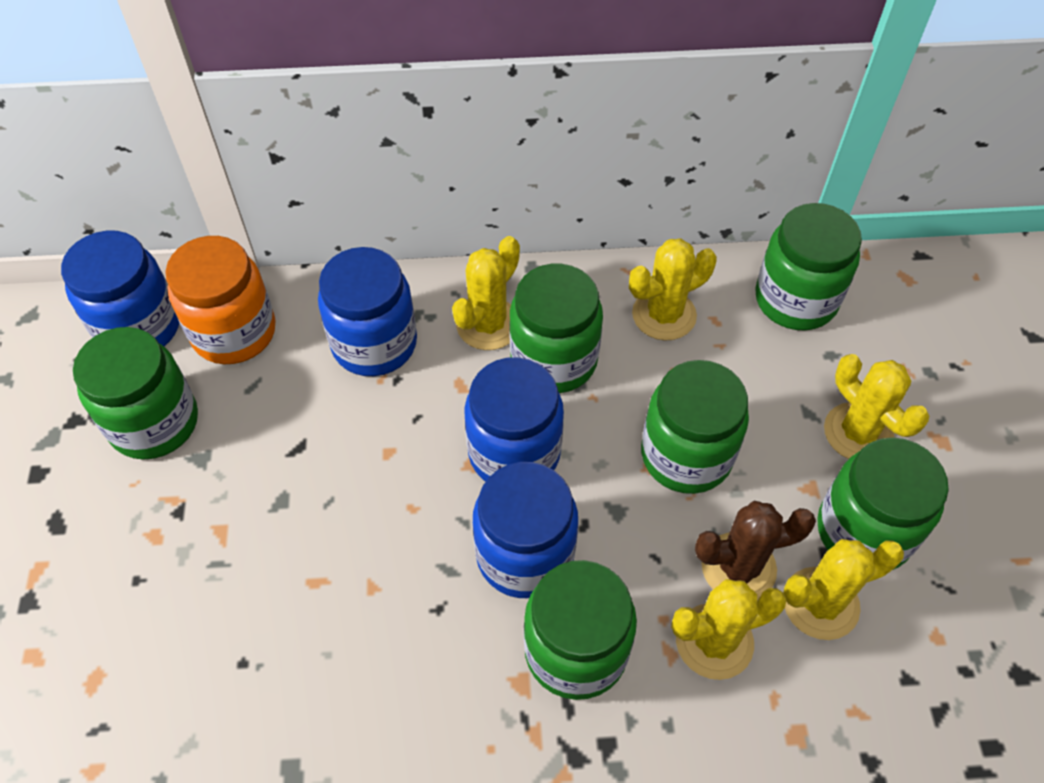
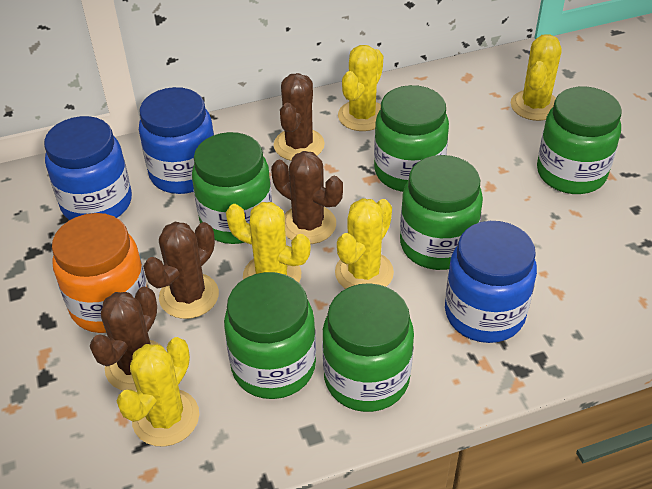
blue jar: 4 -> 3
brown cactus: 1 -> 4

